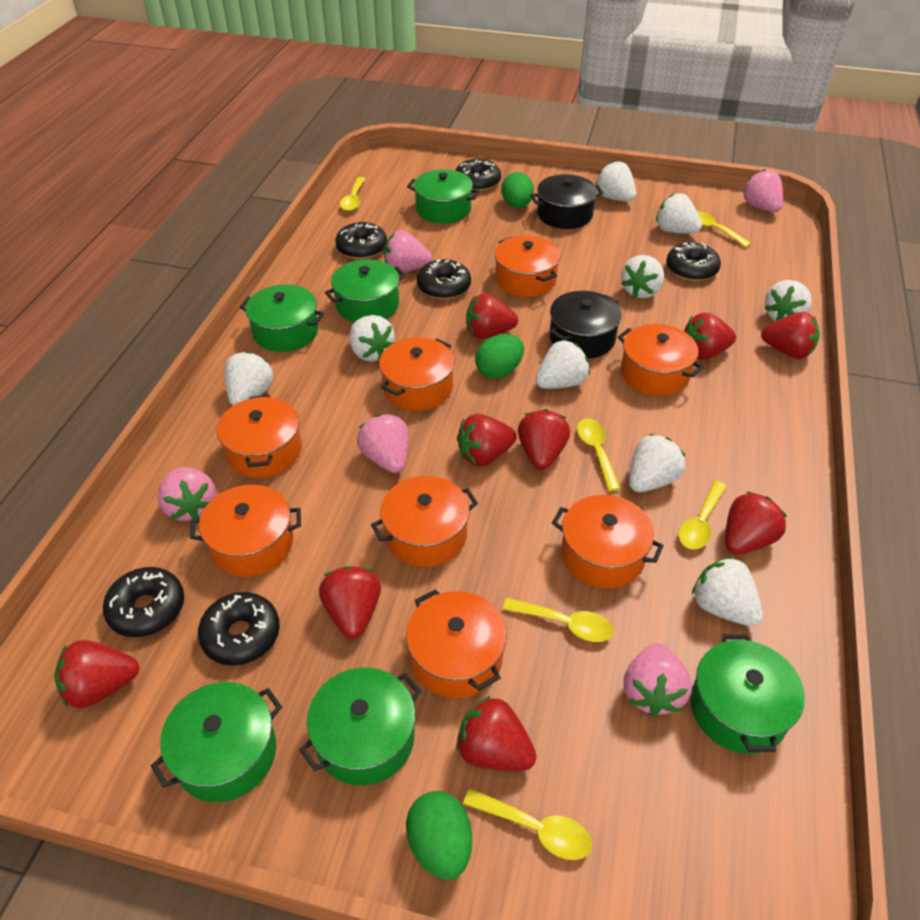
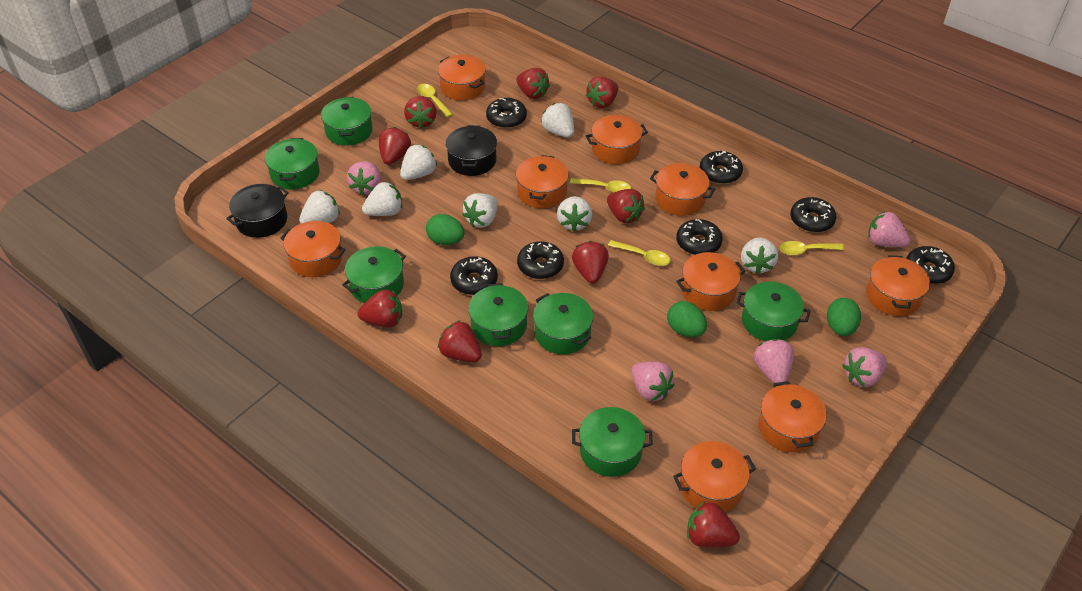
black donut: 6 -> 7
green pot: 6 -> 7
orange pot: 8 -> 9
white strawberry: 9 -> 7
yellow spoon: 6 -> 4

